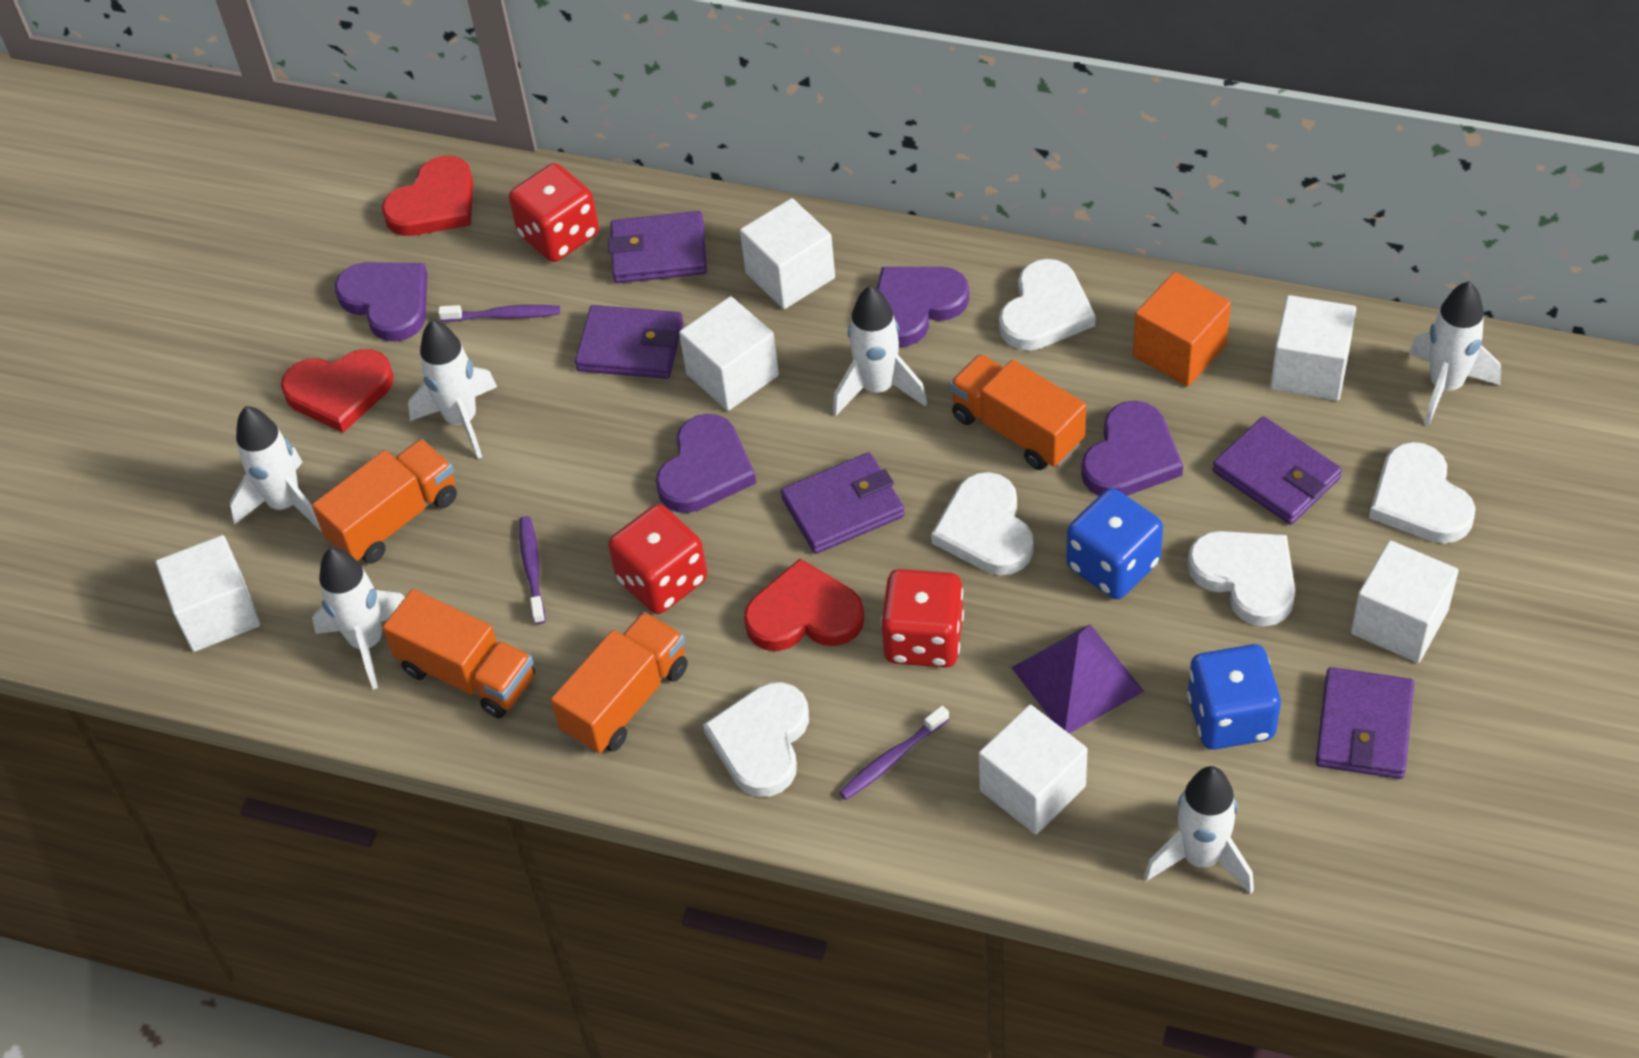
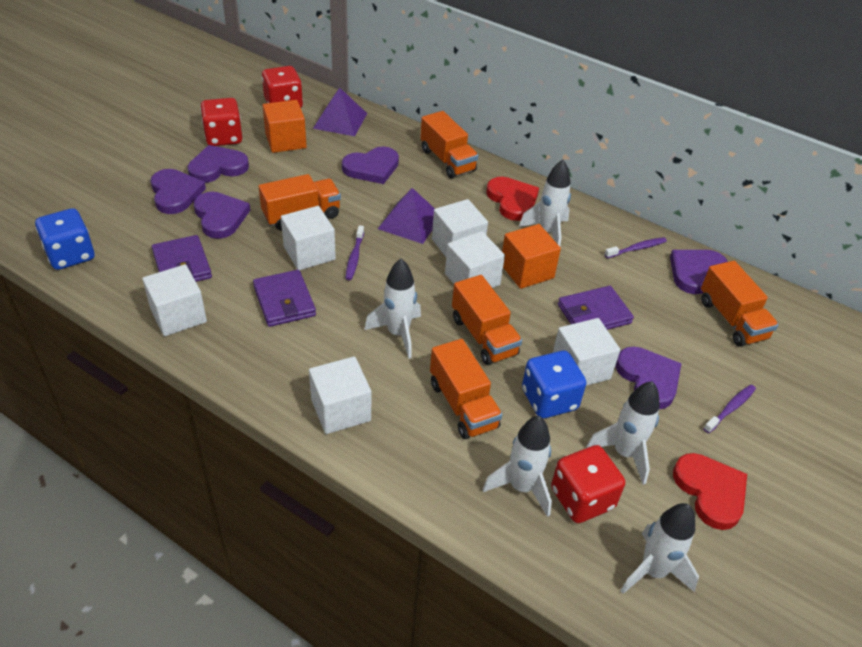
orange cube: 1 -> 2
orange truck: 4 -> 5
purple heart: 4 -> 6
purple pyramid: 1 -> 2
purple wallet: 5 -> 3
red heart: 3 -> 2
white heart: 5 -> 0
white rocket: 6 -> 5

